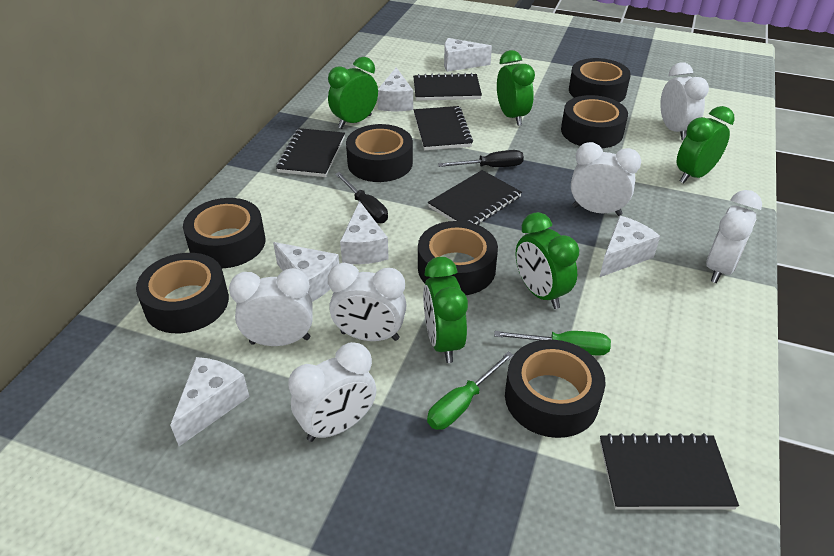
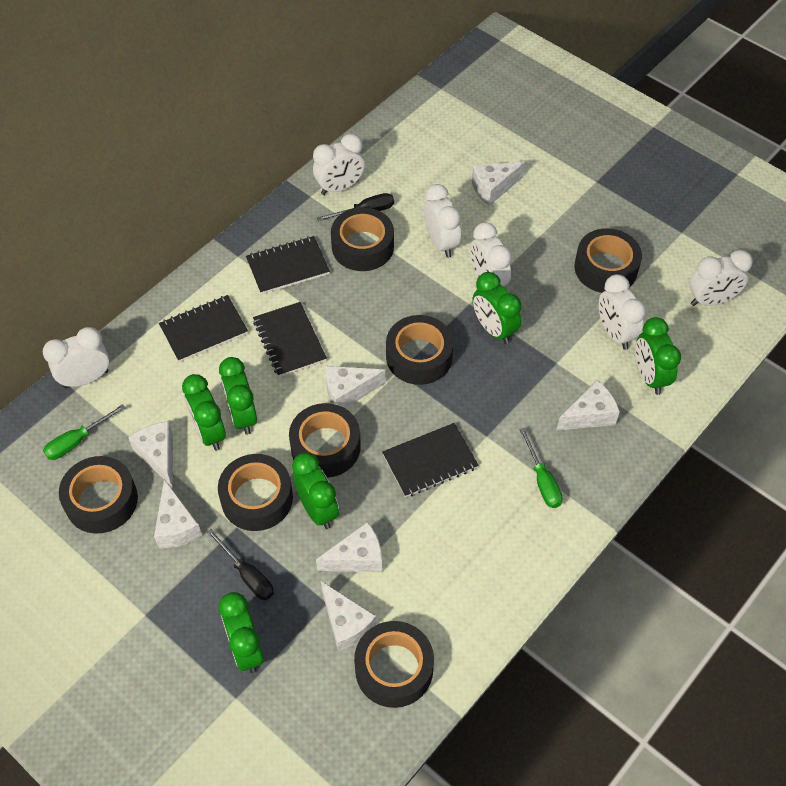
black notebook: 5 -> 4
green clock: 5 -> 6
white cheese: 6 -> 7

